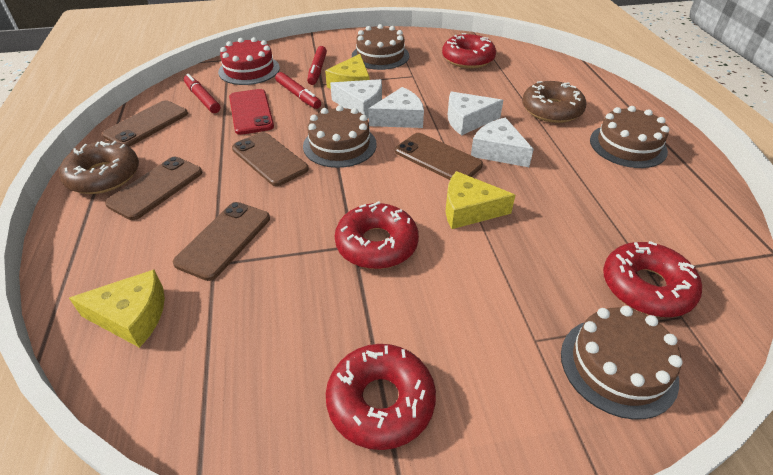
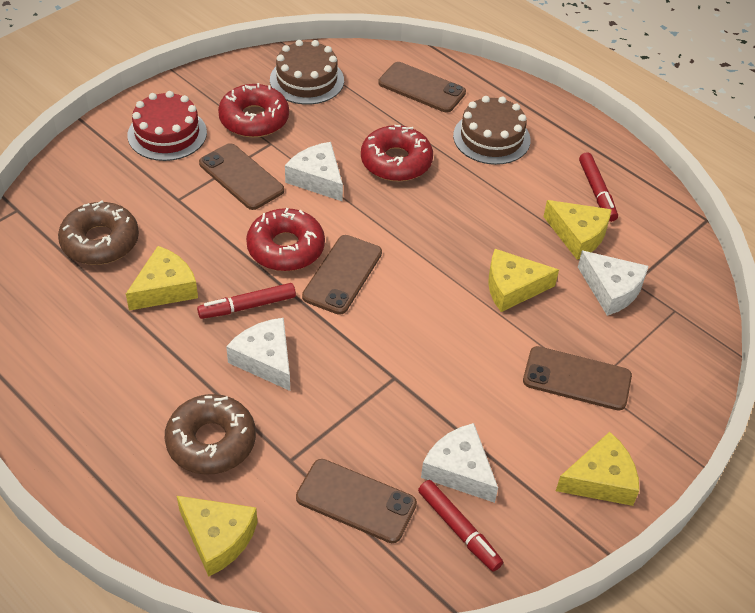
brown cake: 4 -> 2
red donut: 4 -> 3
red phone: 1 -> 0
yellow cheese: 3 -> 5

